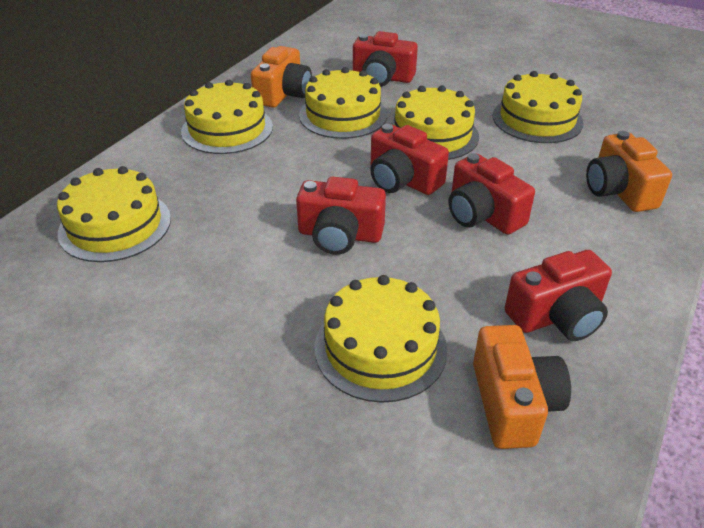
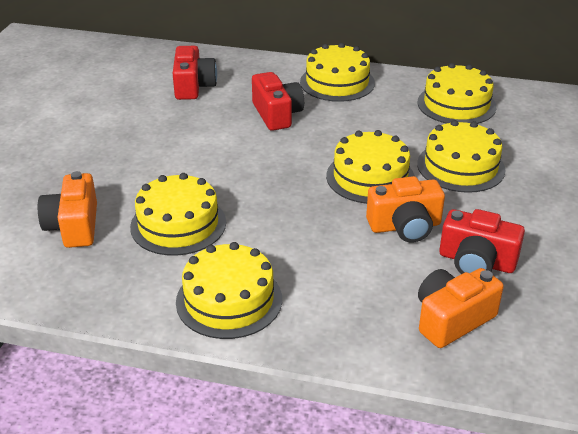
red camera: 5 -> 3

